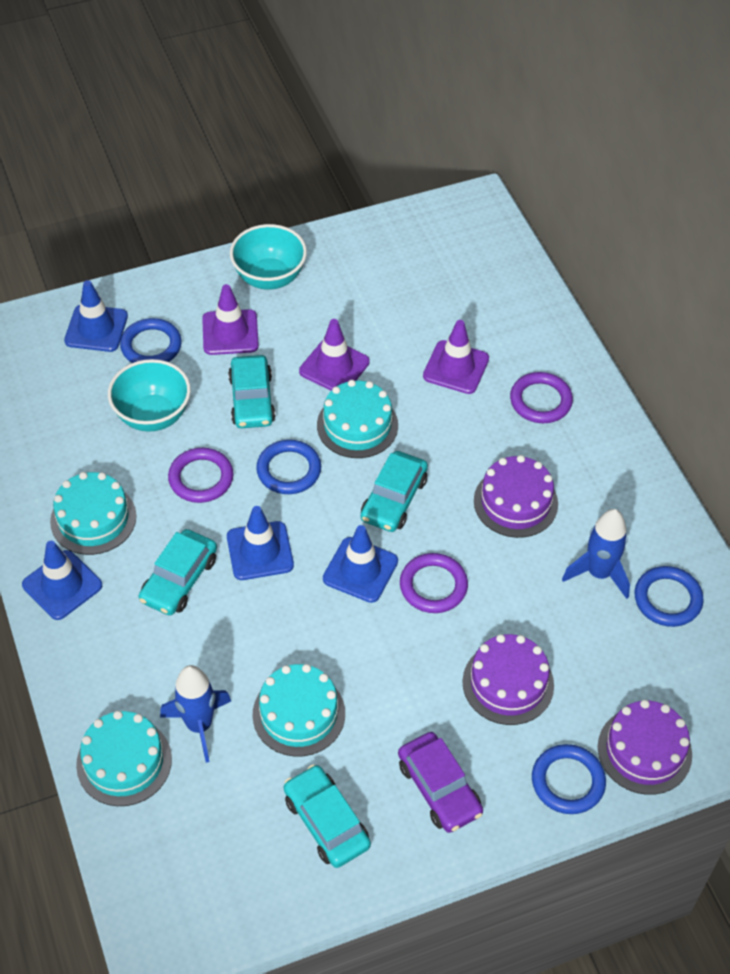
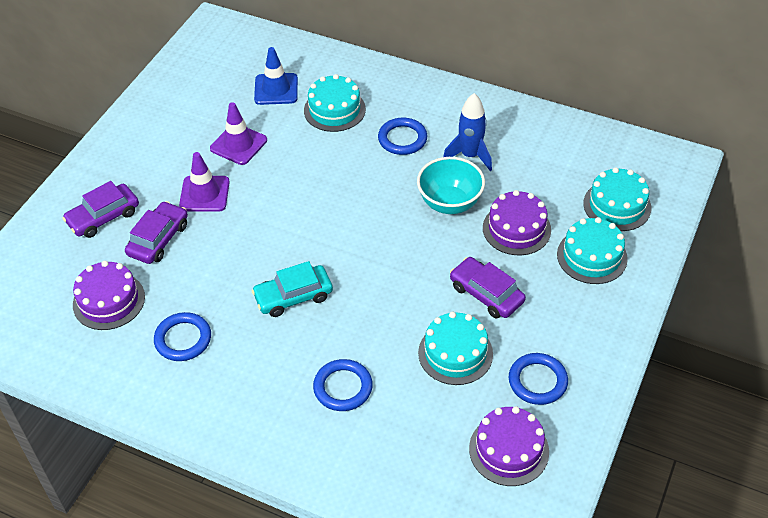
blue rocket: 2 -> 1
blue traffic cone: 4 -> 1
purple car: 1 -> 3
purple ring: 3 -> 0
purple traffic cone: 3 -> 2
turquoise bowl: 2 -> 1
turquoise car: 4 -> 1

